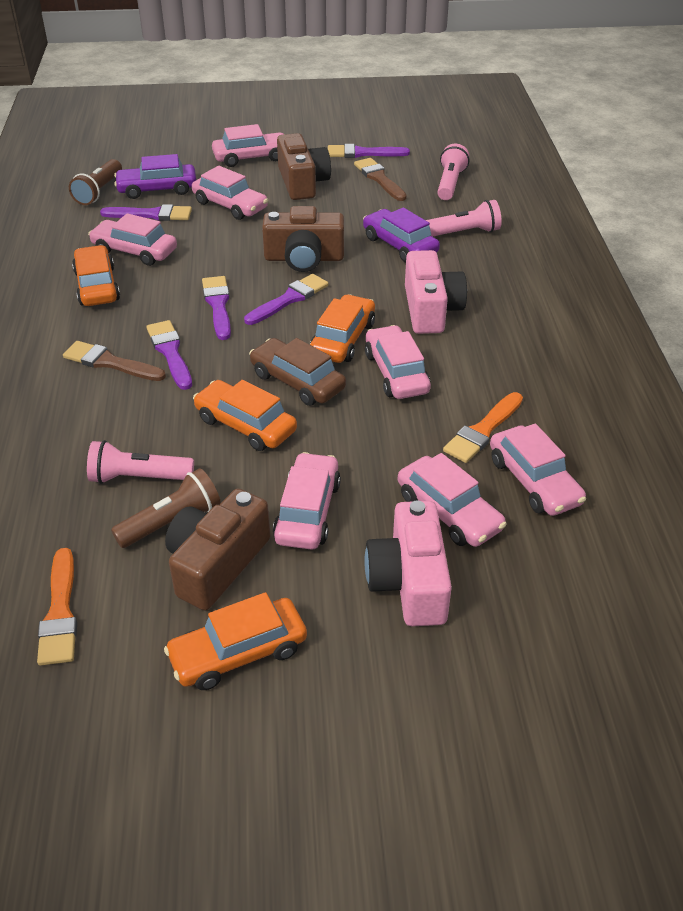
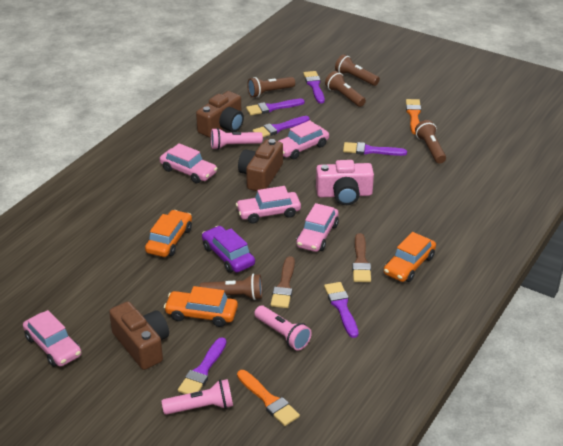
brown car: 1 -> 0
brown flashlight: 2 -> 5
orange car: 4 -> 3
pink camera: 2 -> 1
pink car: 7 -> 5
purple brush: 5 -> 6
purple car: 2 -> 1

